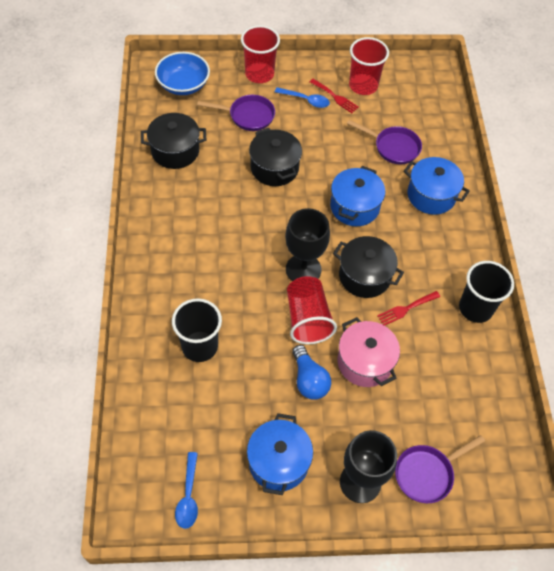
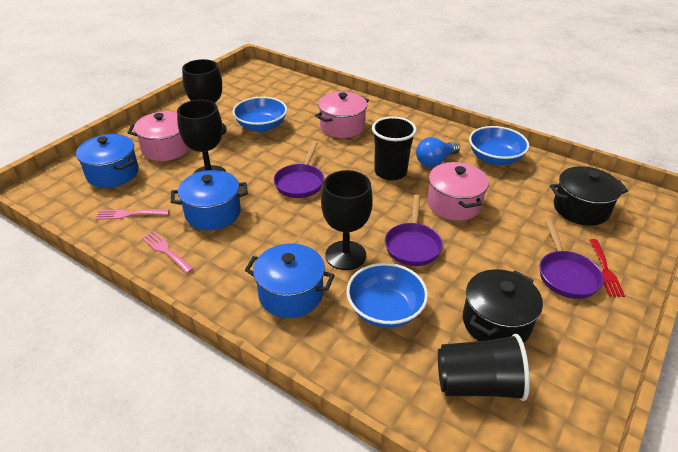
black goblet: 2 -> 3
black pot: 3 -> 2
blue bowl: 1 -> 3
blue spoon: 2 -> 0
pink fork: 0 -> 2
pink pot: 1 -> 3
red cup: 3 -> 0
red fork: 2 -> 1

